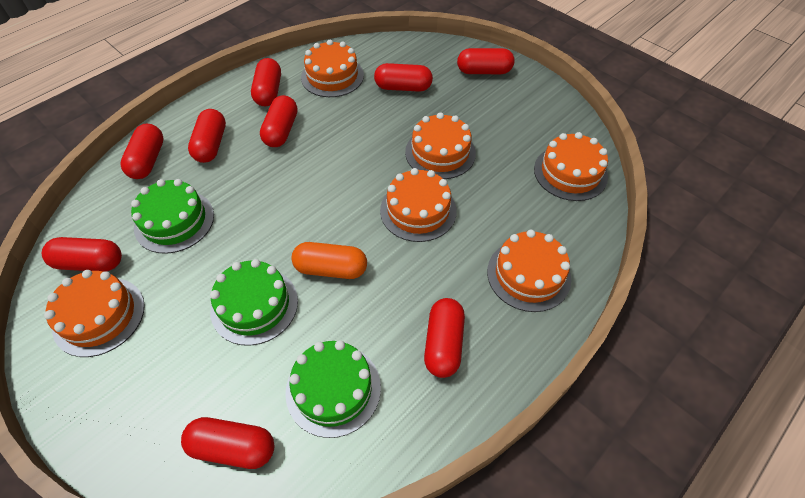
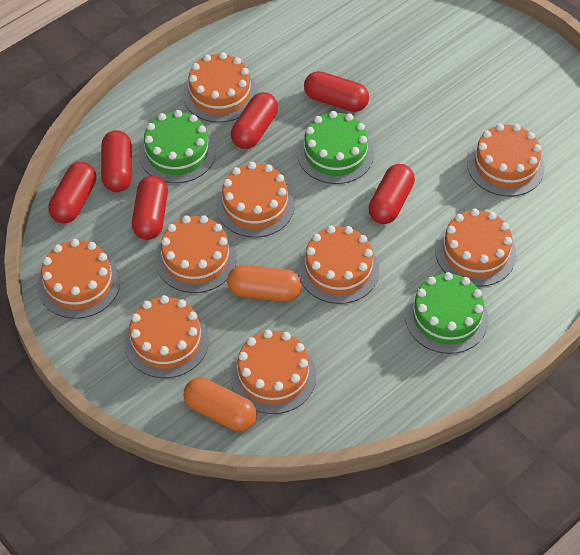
orange cake: 6 -> 9
orange capsule: 1 -> 2
red capsule: 9 -> 6

